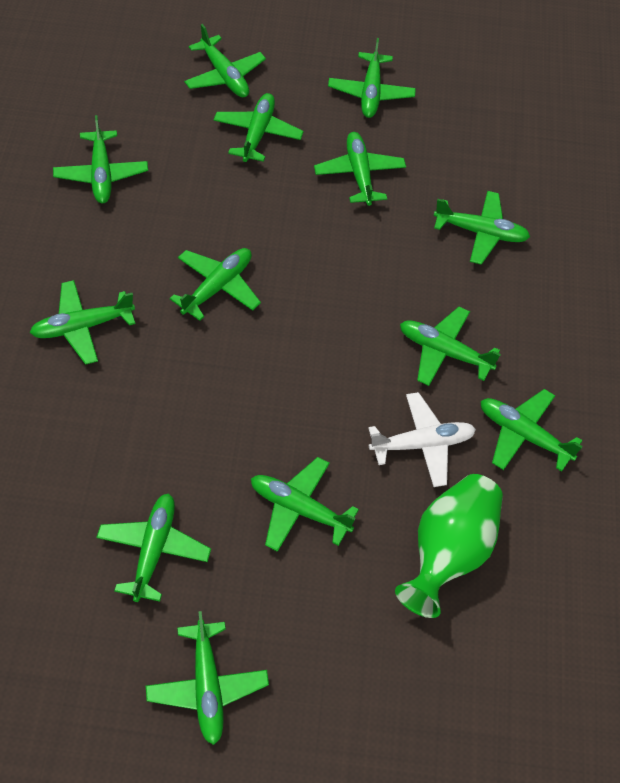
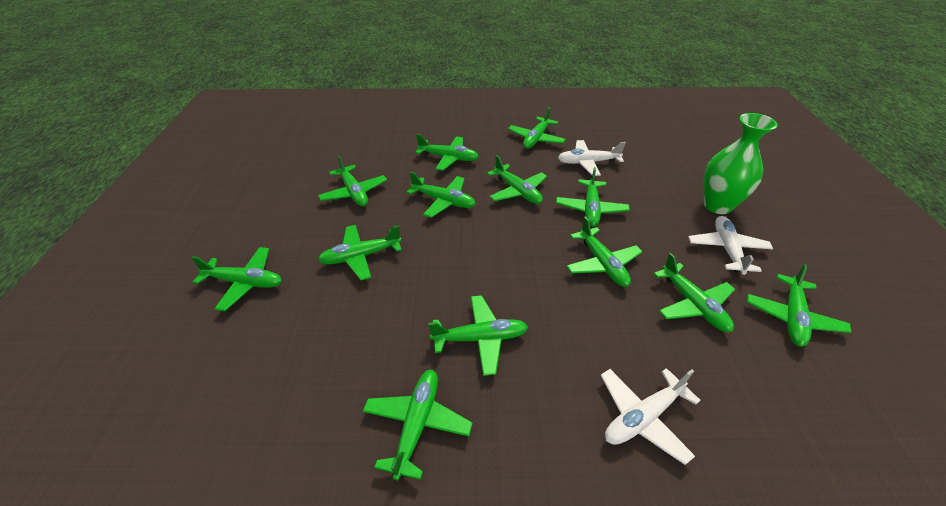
white plane: 1 -> 3

